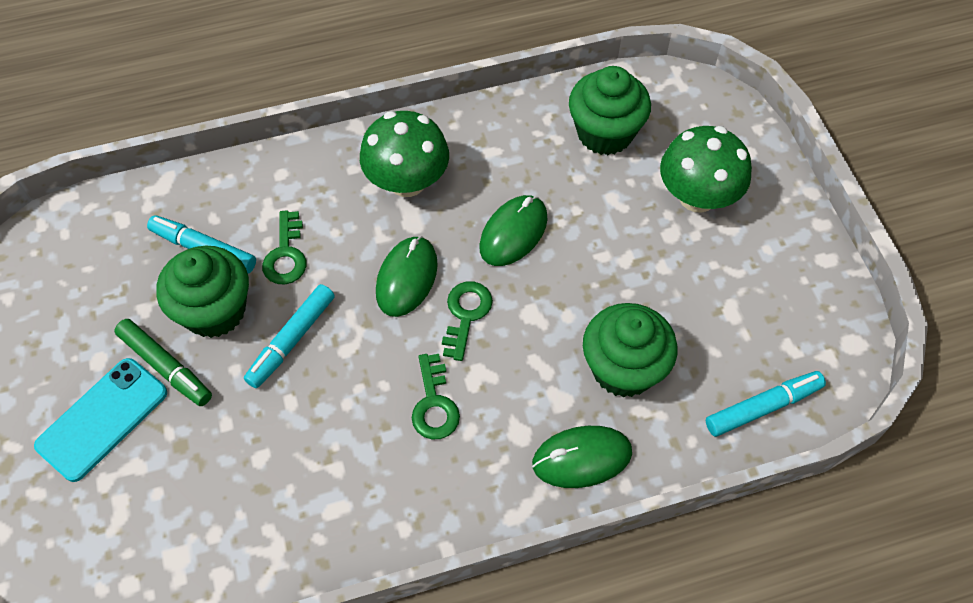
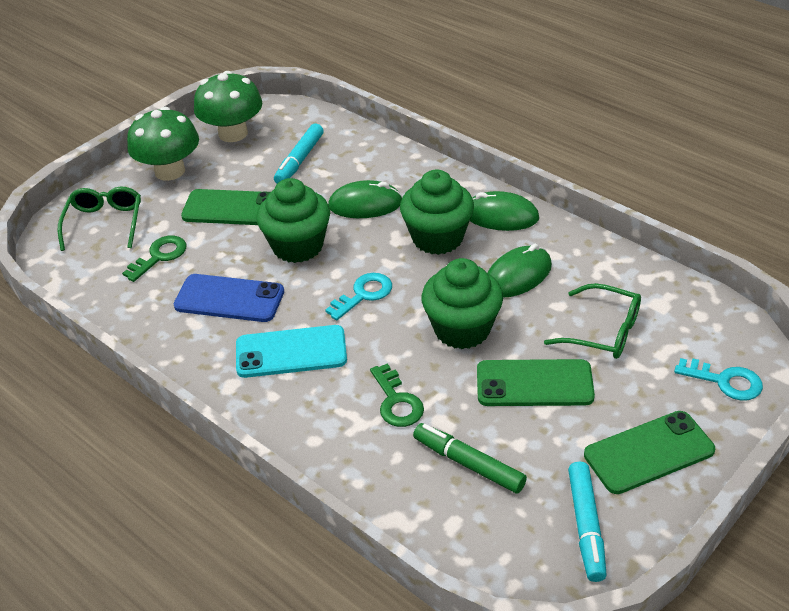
blue phone: 0 -> 1
green glasses: 0 -> 2
green key: 3 -> 2
green phone: 0 -> 3
turquoise key: 0 -> 2
turquoise marker: 3 -> 2

